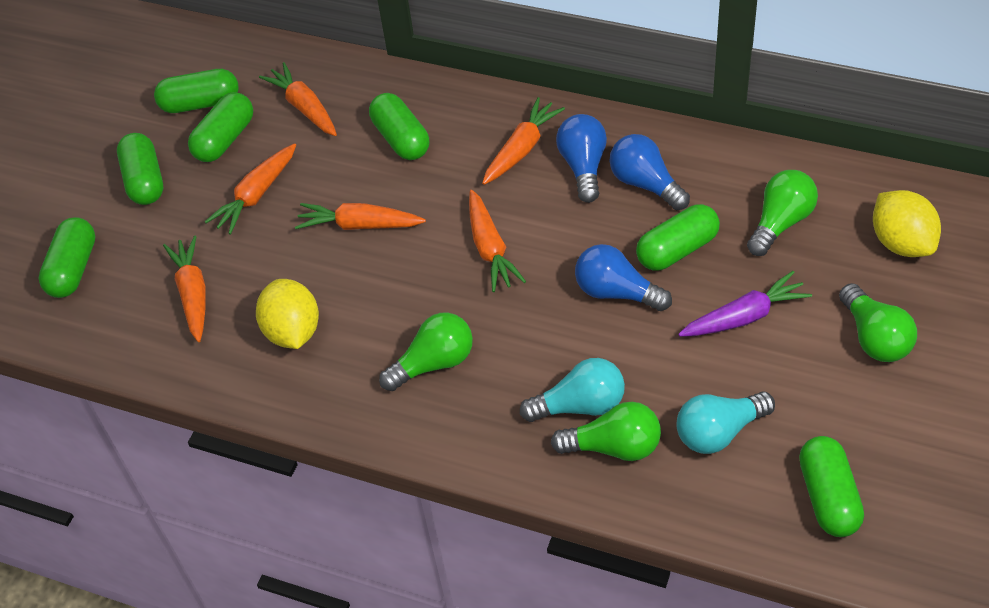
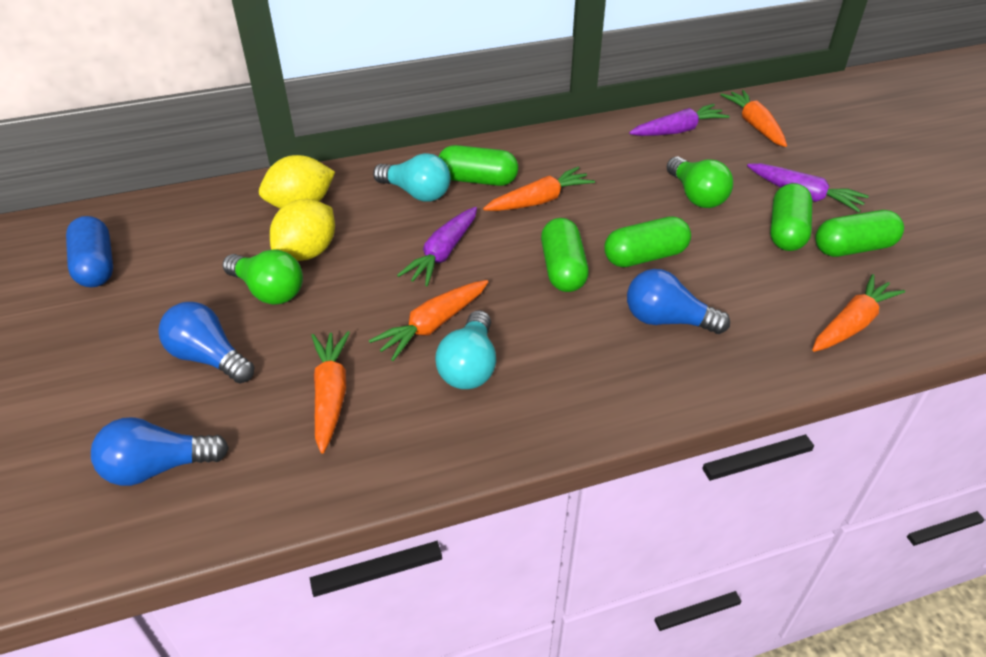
blue capsule: 0 -> 1
green capsule: 7 -> 5
green light bulb: 4 -> 2
orange carrot: 6 -> 5
purple carrot: 1 -> 3

